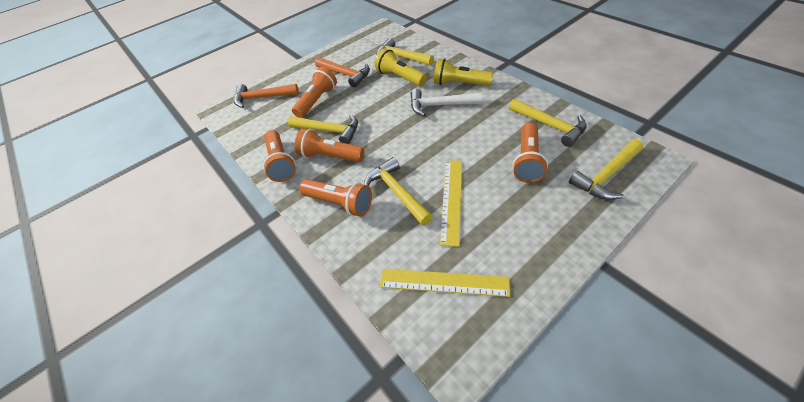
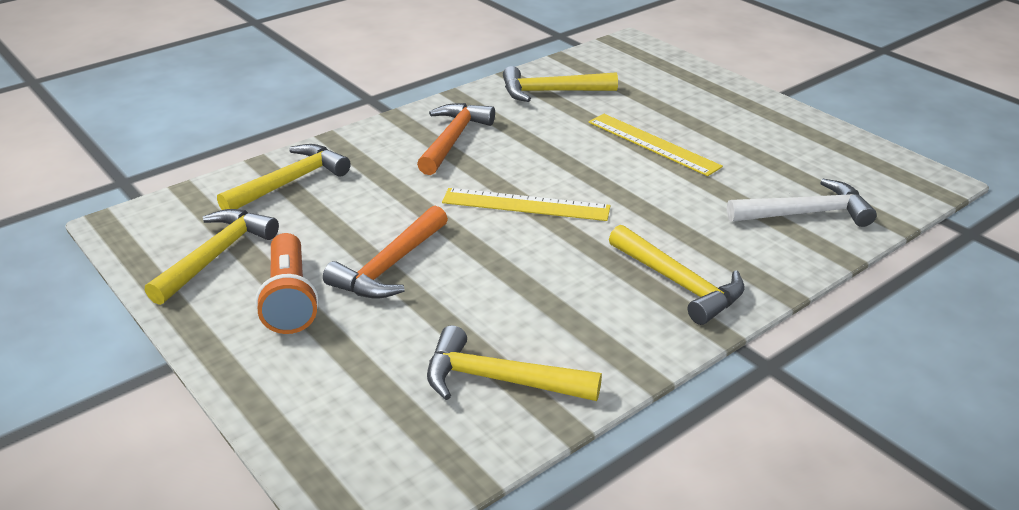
orange flashlight: 5 -> 1
yellow flashlight: 2 -> 0

